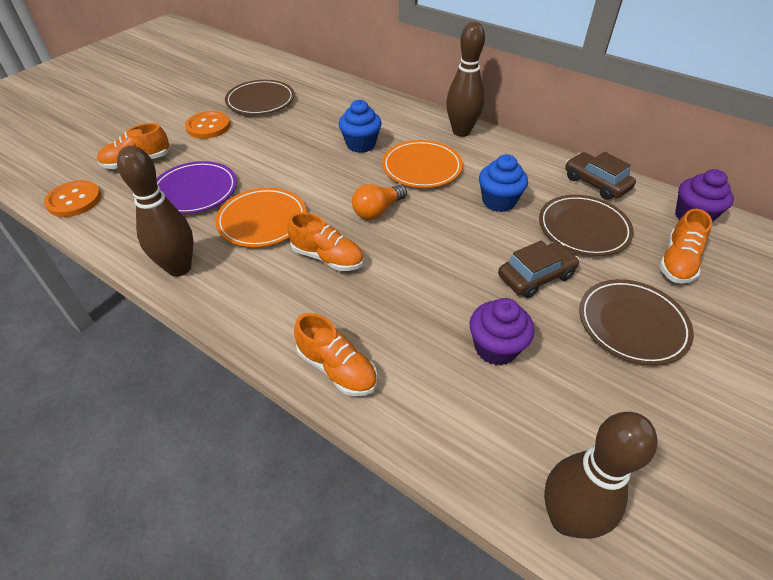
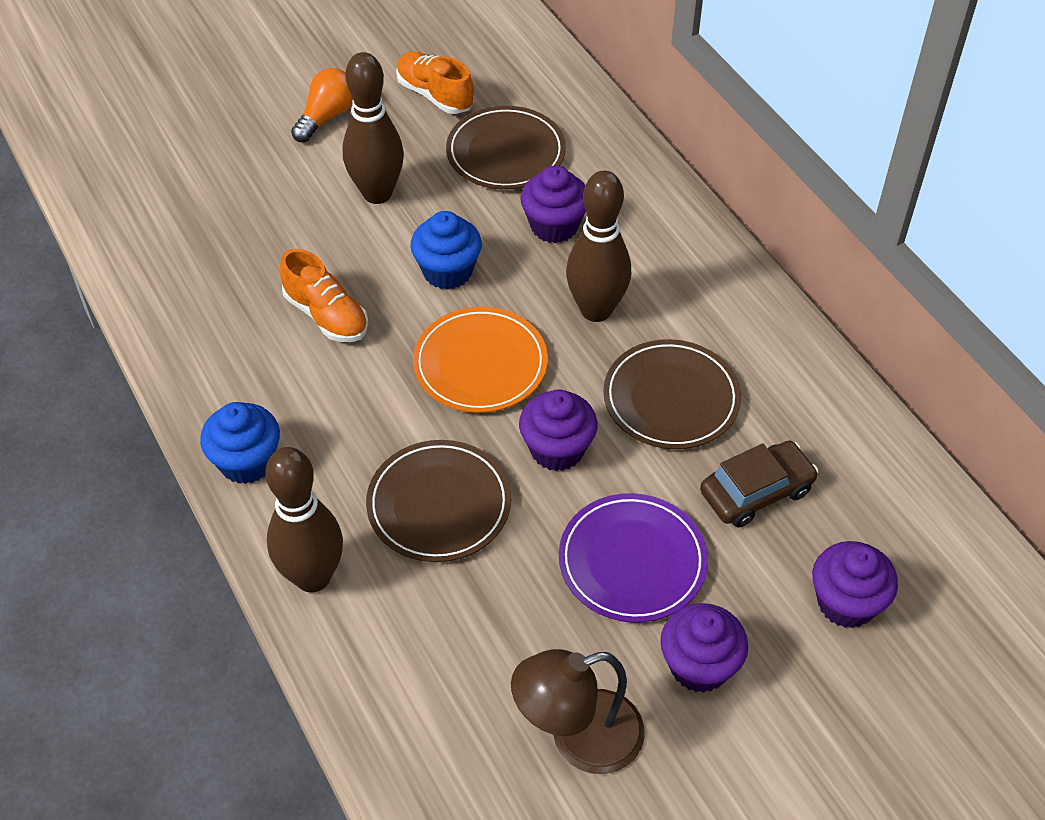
brown car: 2 -> 1
brown lamp: 0 -> 1
orange button: 2 -> 0
orange plate: 2 -> 1
orange shoe: 4 -> 2
purple cupcake: 2 -> 4

